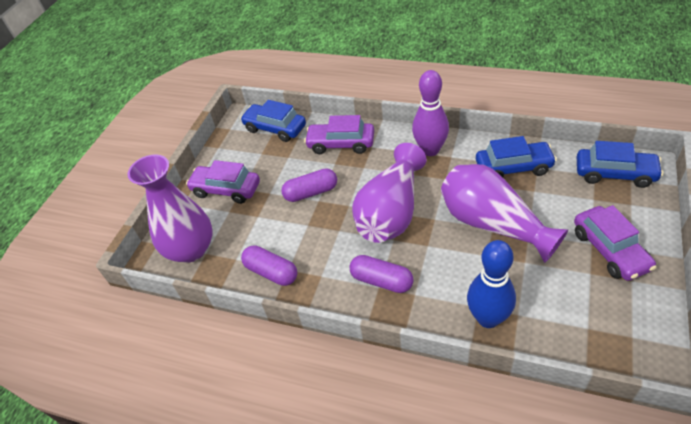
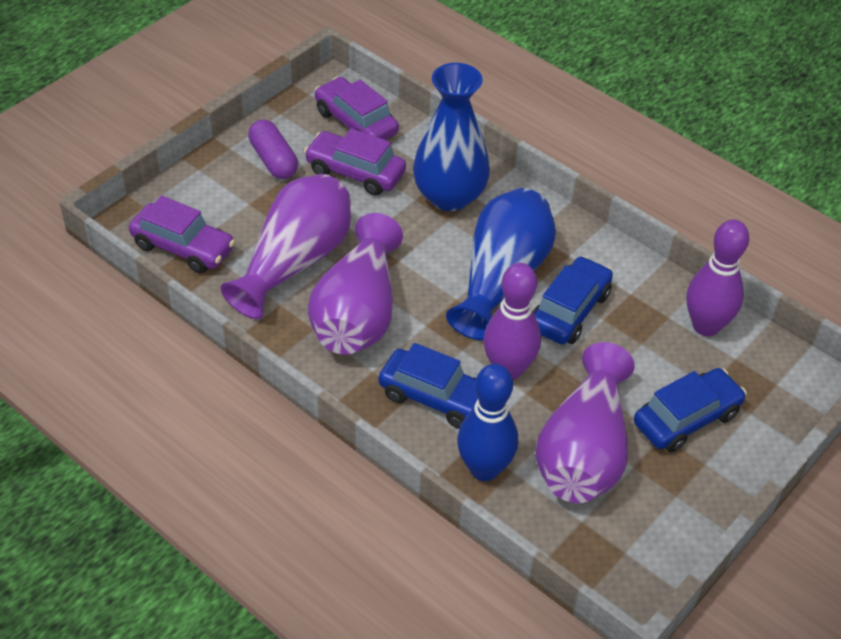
blue vase: 0 -> 2
purple bowling pin: 1 -> 2
purple capsule: 3 -> 1

